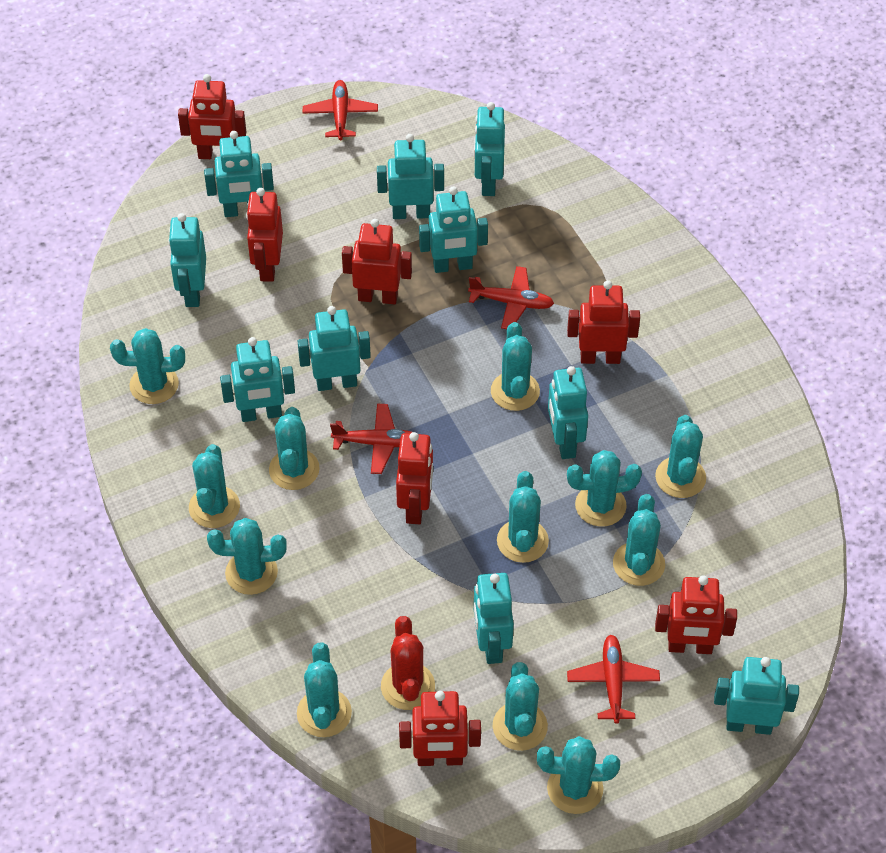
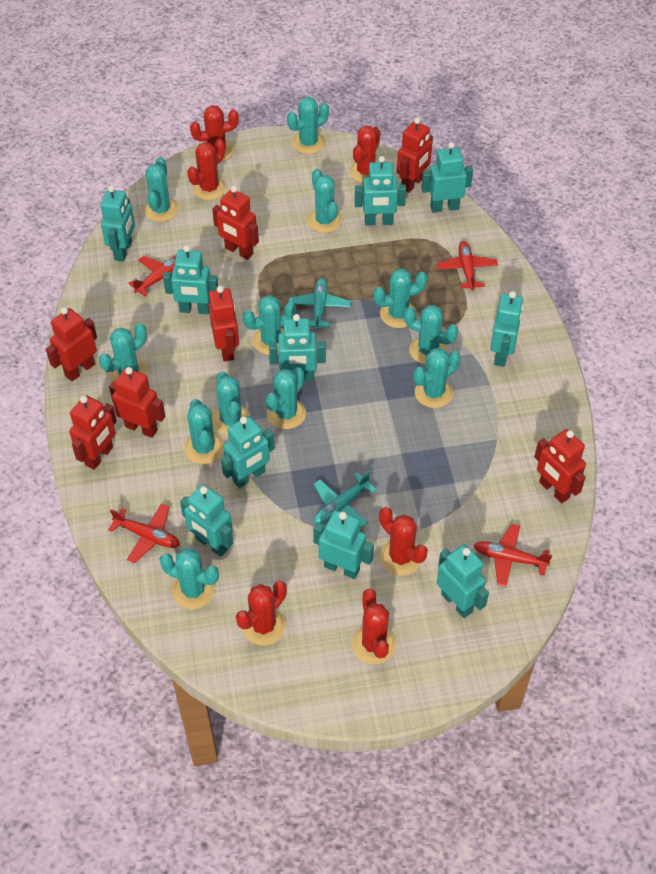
red cactus: 1 -> 6
turquoise plane: 0 -> 2

